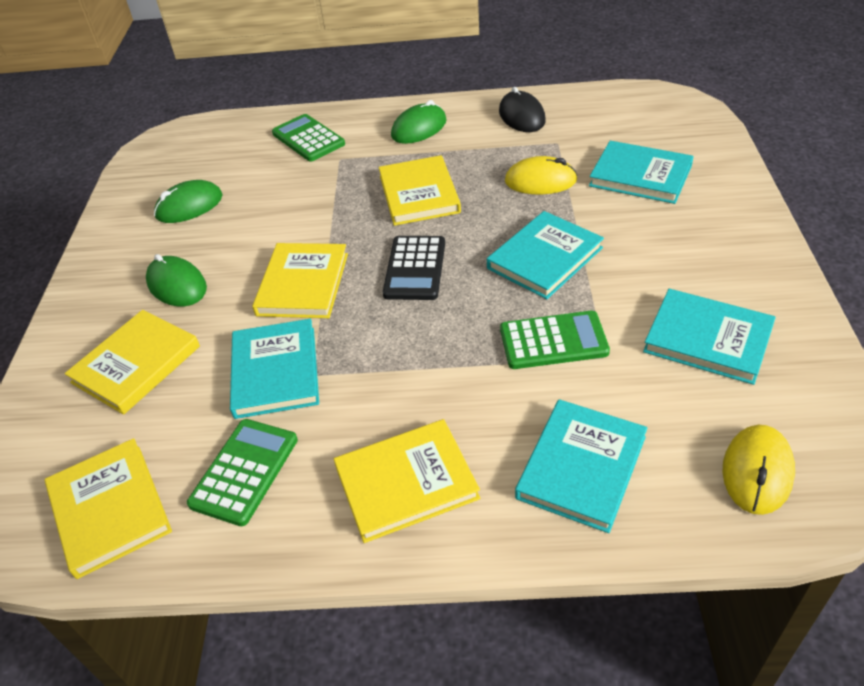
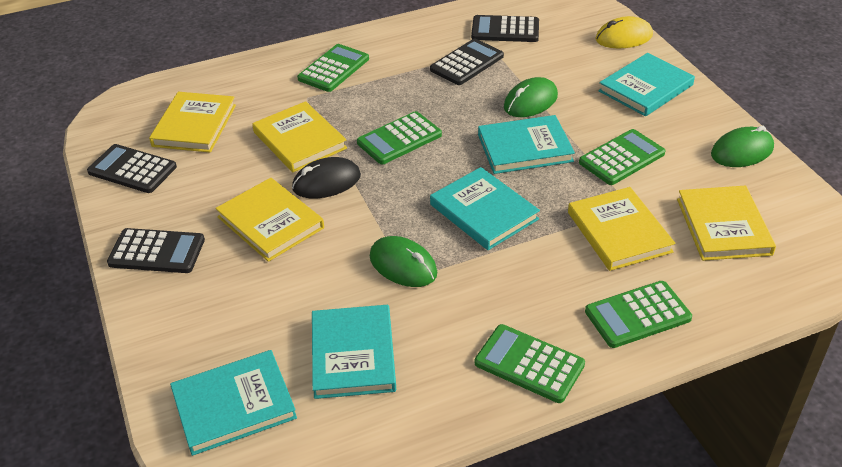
black calculator: 1 -> 4
green calculator: 3 -> 5
yellow mouse: 2 -> 1

